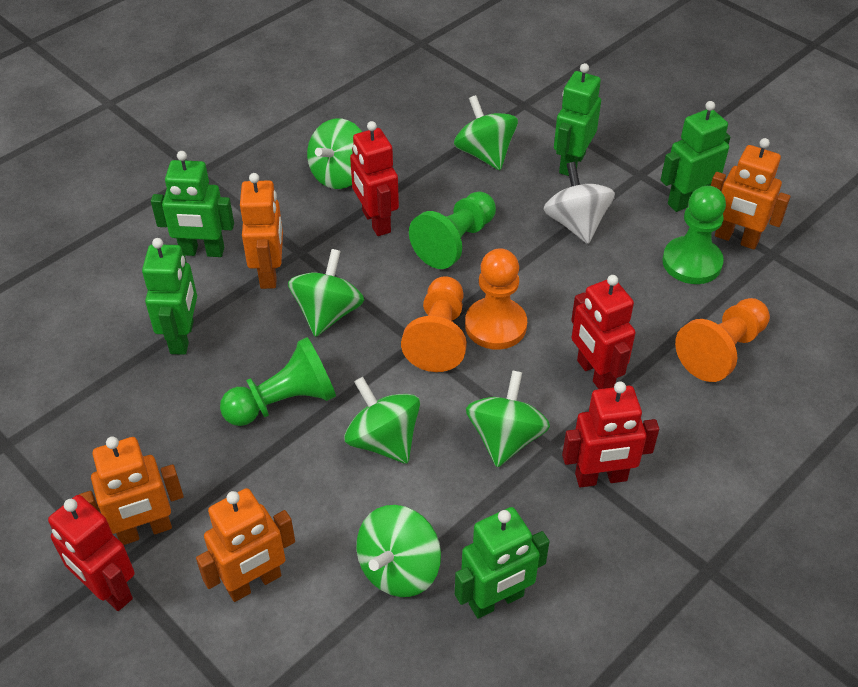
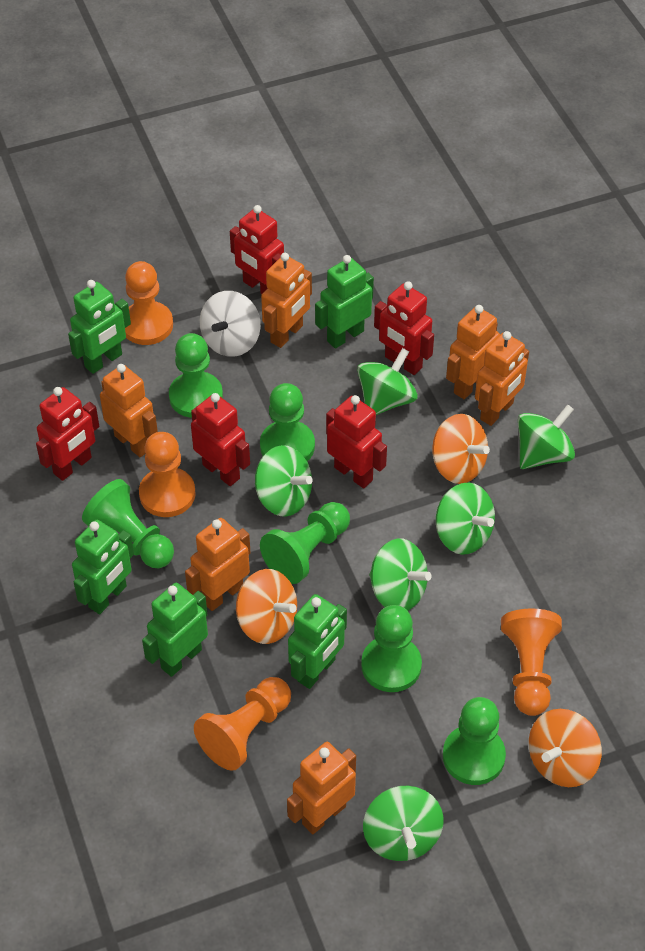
green pawn: 3 -> 6
orange pawn: 3 -> 4
orange robot: 4 -> 6
orange spinning top: 0 -> 3
red robot: 4 -> 5

